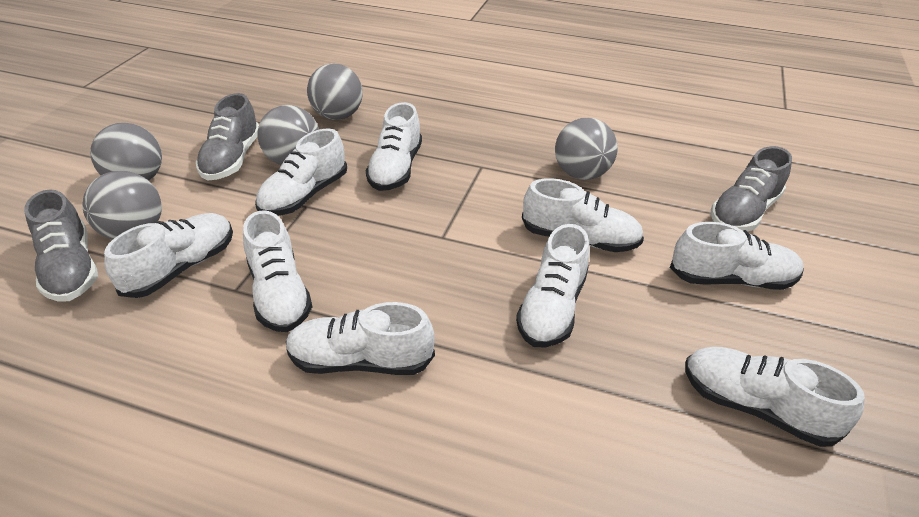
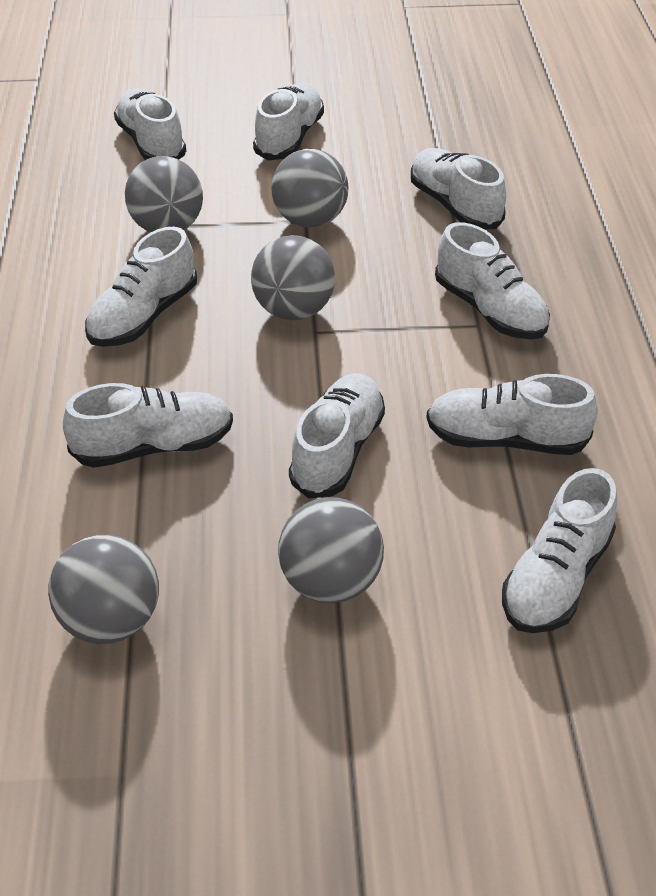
grey shoe: 3 -> 0

